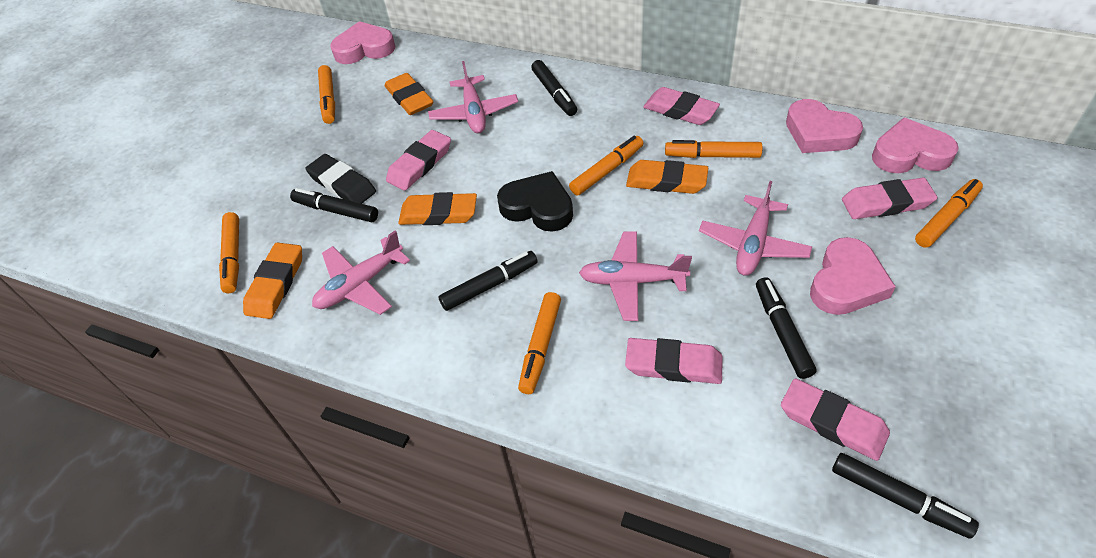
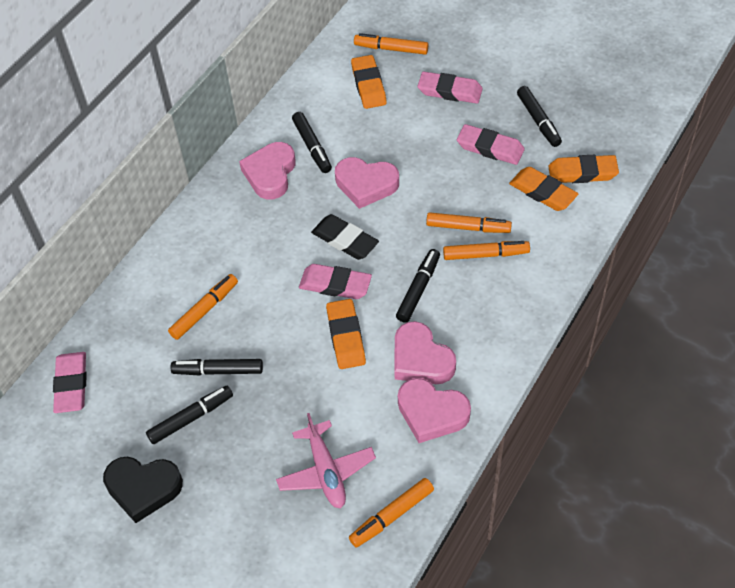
orange marker: 6 -> 5
pink eraser: 5 -> 4
pink plane: 4 -> 1

